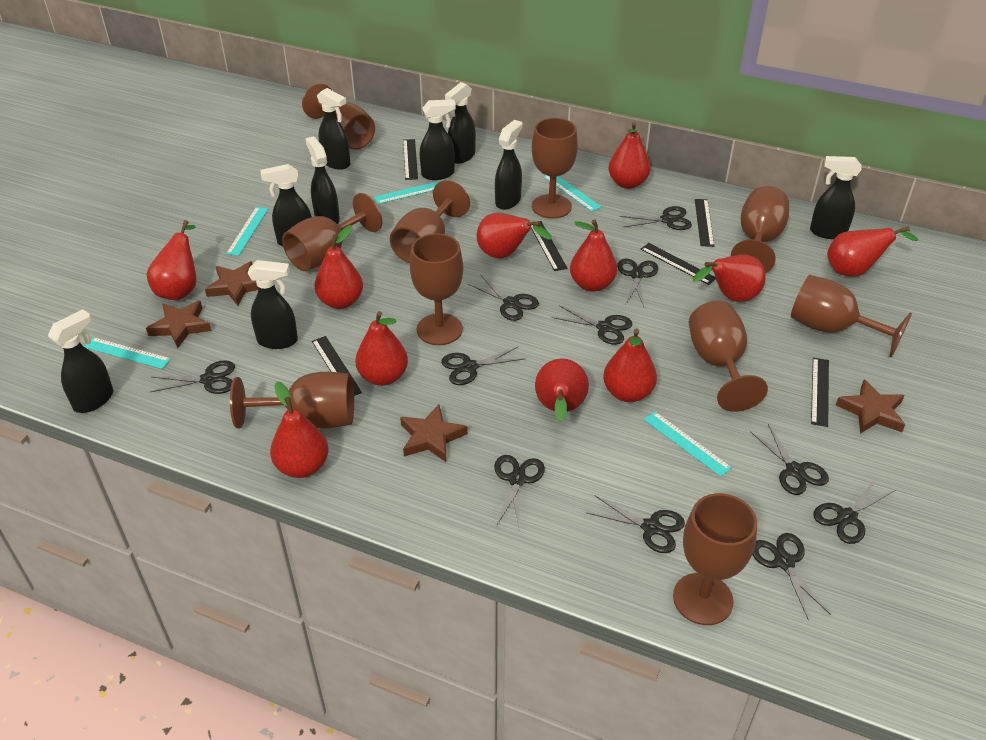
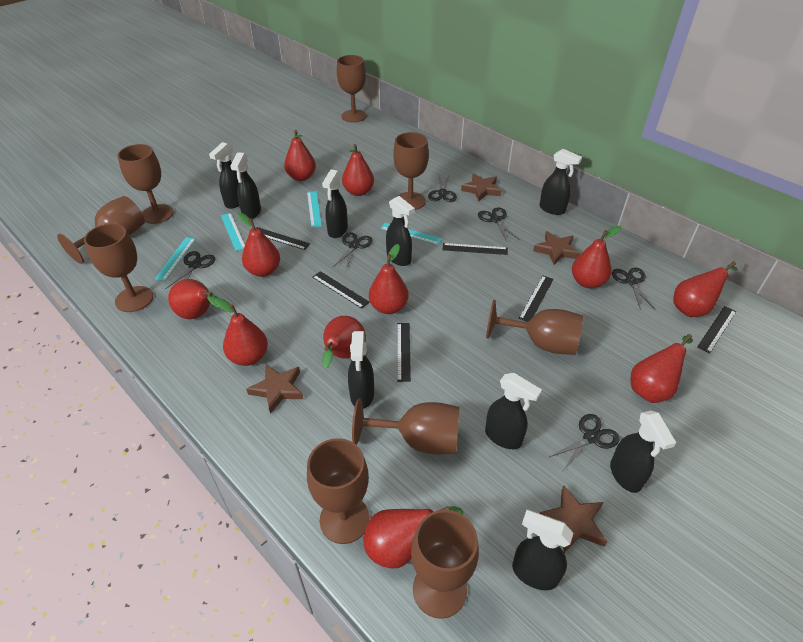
black scissors: 11 -> 6
brown goblet: 10 -> 9
turquoise ruler: 5 -> 4

